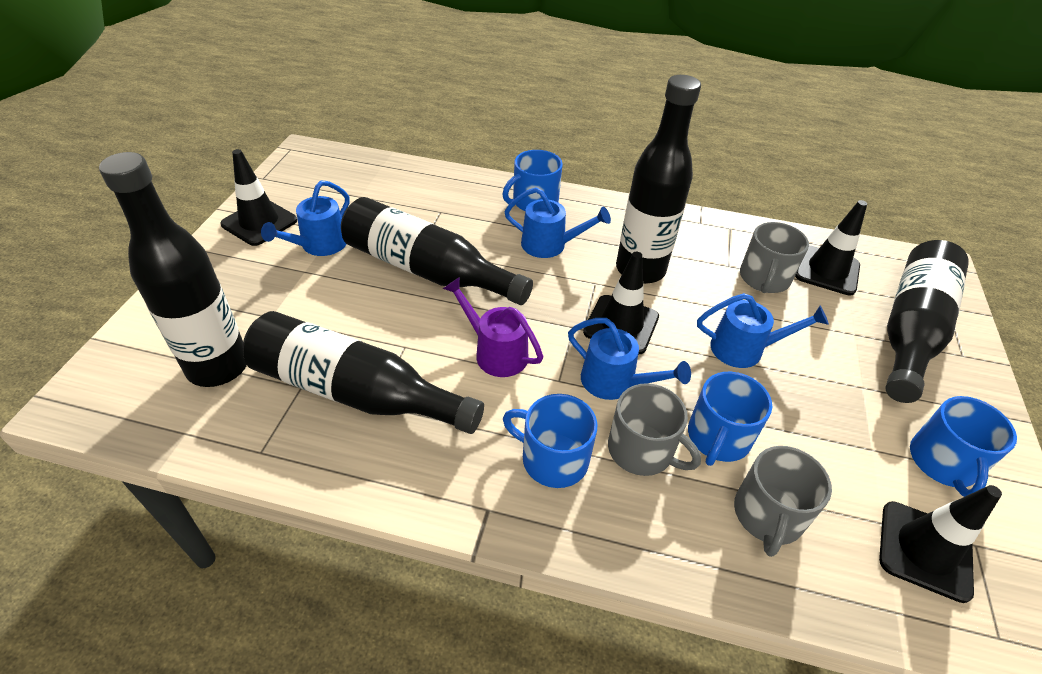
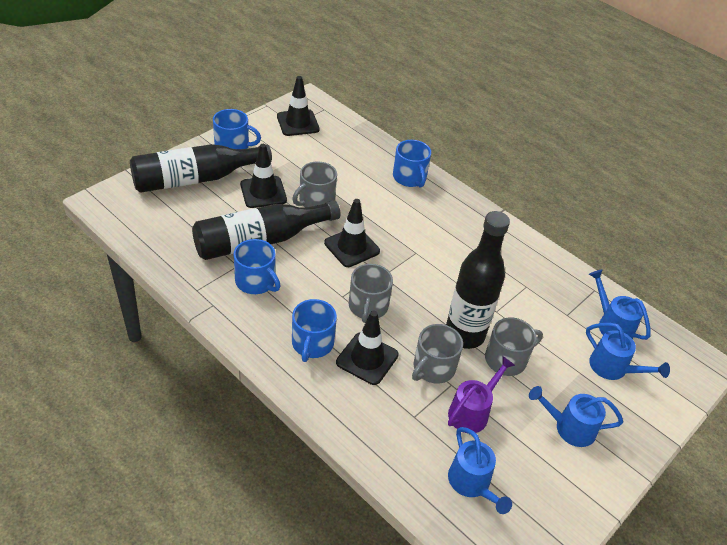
black bottle: 5 -> 3
grey mug: 3 -> 4

